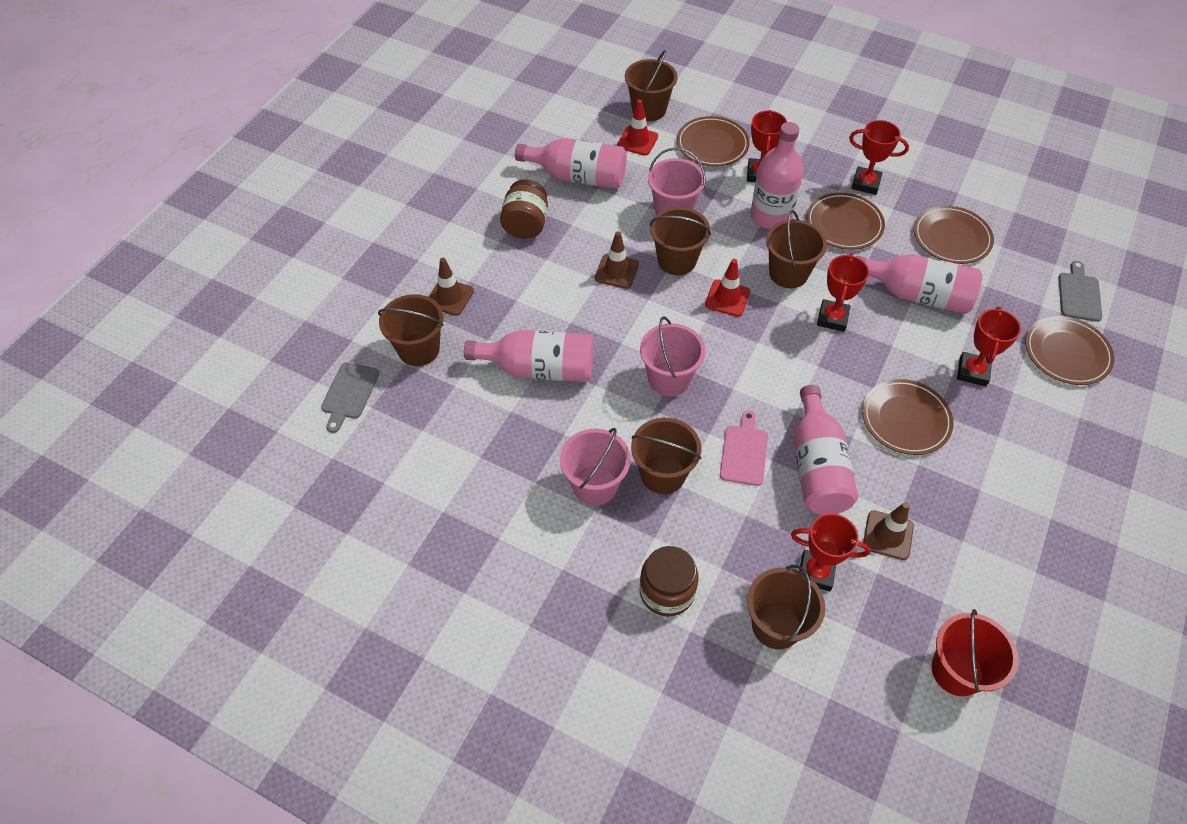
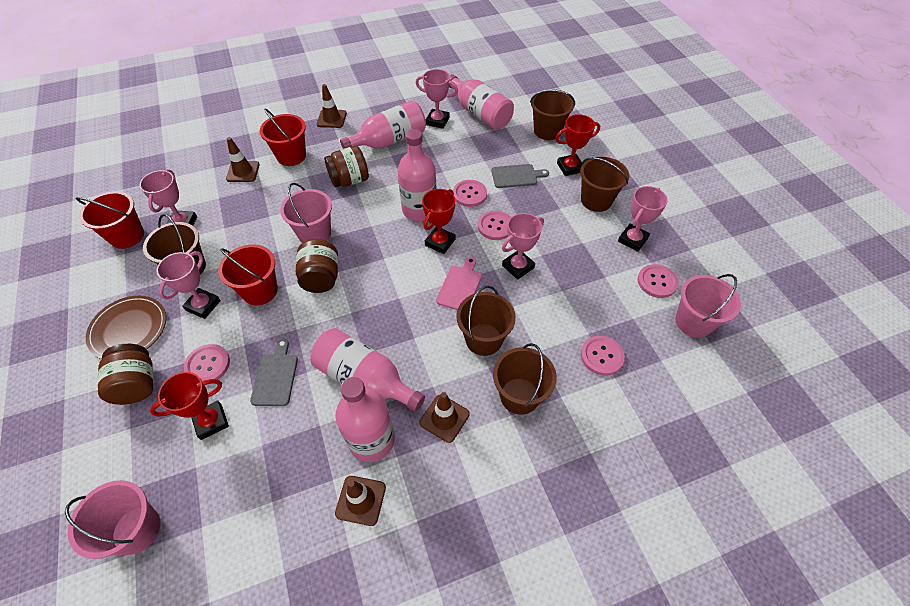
brown bucket: 6 -> 5
brown jar: 2 -> 3
brown plate: 5 -> 1
brown traffic cone: 3 -> 4
pink button: 0 -> 5
pink trophy: 0 -> 5
red bucket: 1 -> 3
red traffic cone: 2 -> 0
red trophy: 5 -> 3

